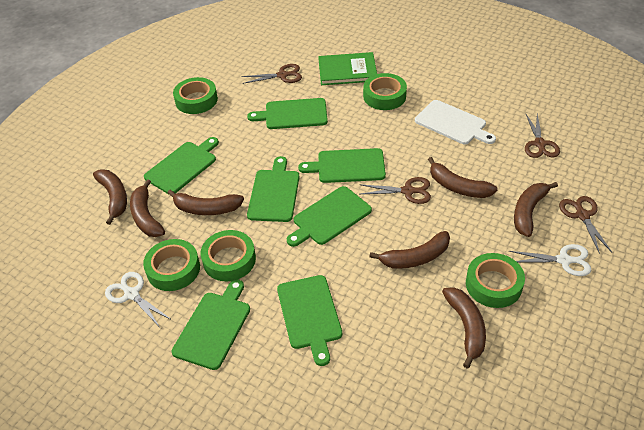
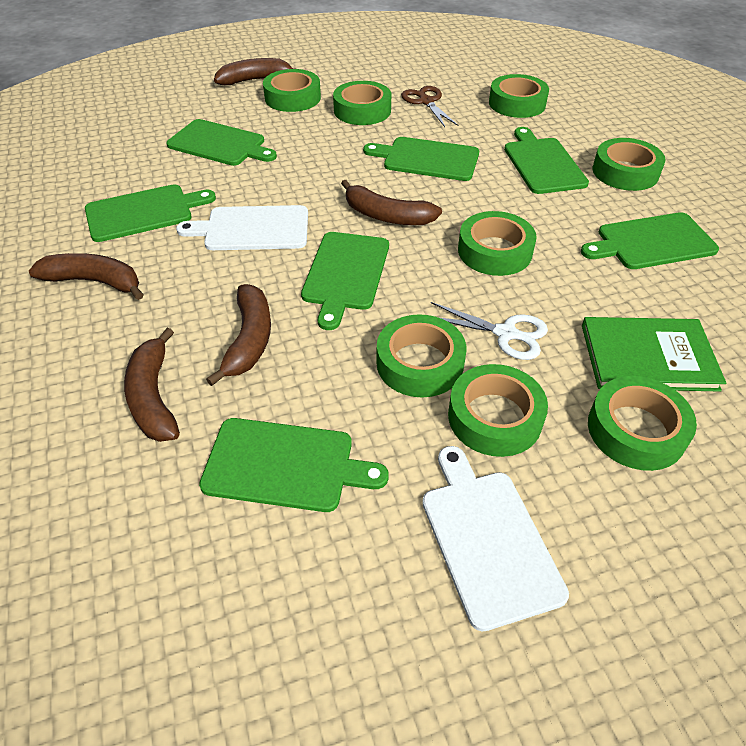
brown banana: 7 -> 5
brown scissors: 4 -> 1
green tape: 5 -> 8
white cutting board: 1 -> 2
white scissors: 2 -> 1

